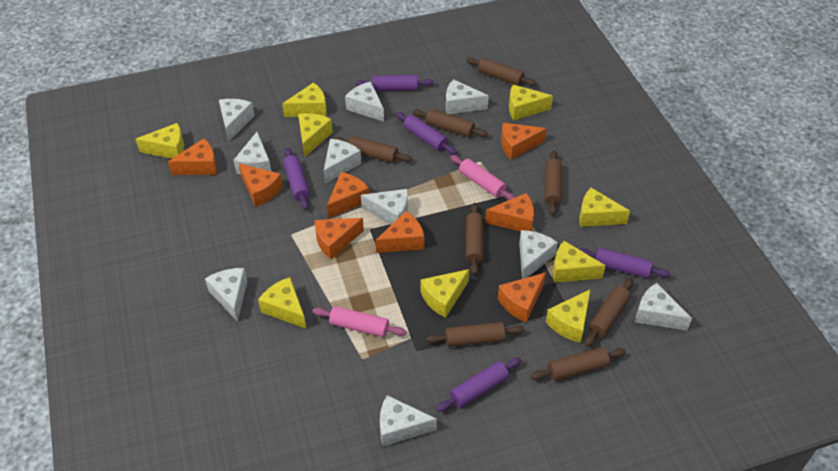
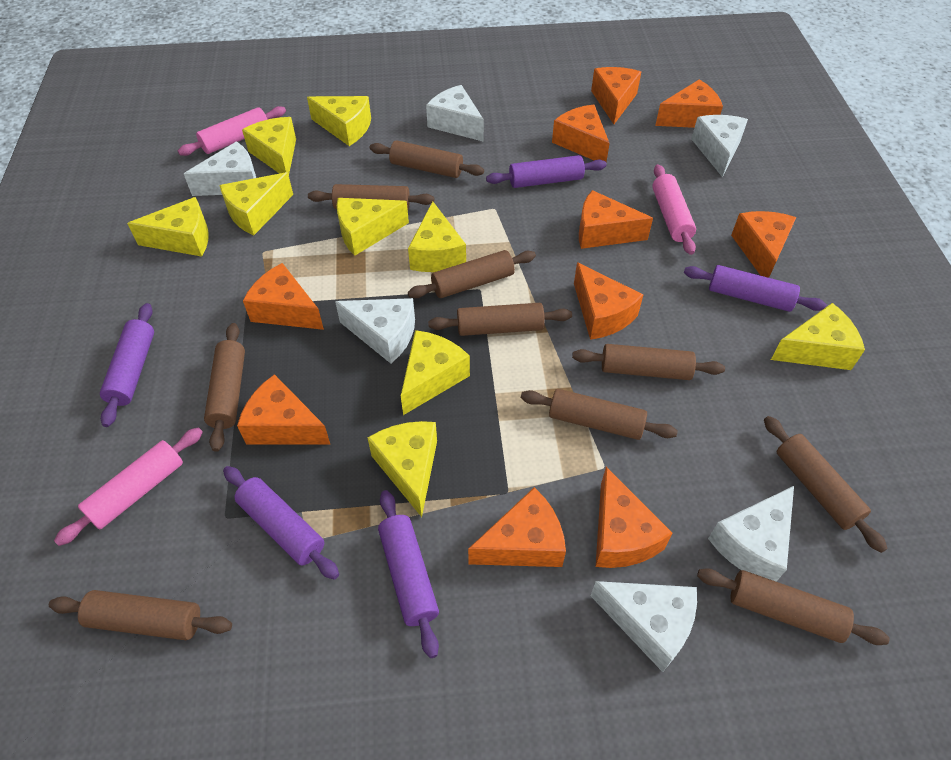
brown rolling pin: 8 -> 10
orange cheese: 8 -> 10
pink rolling pin: 2 -> 3
white cheese: 10 -> 6

